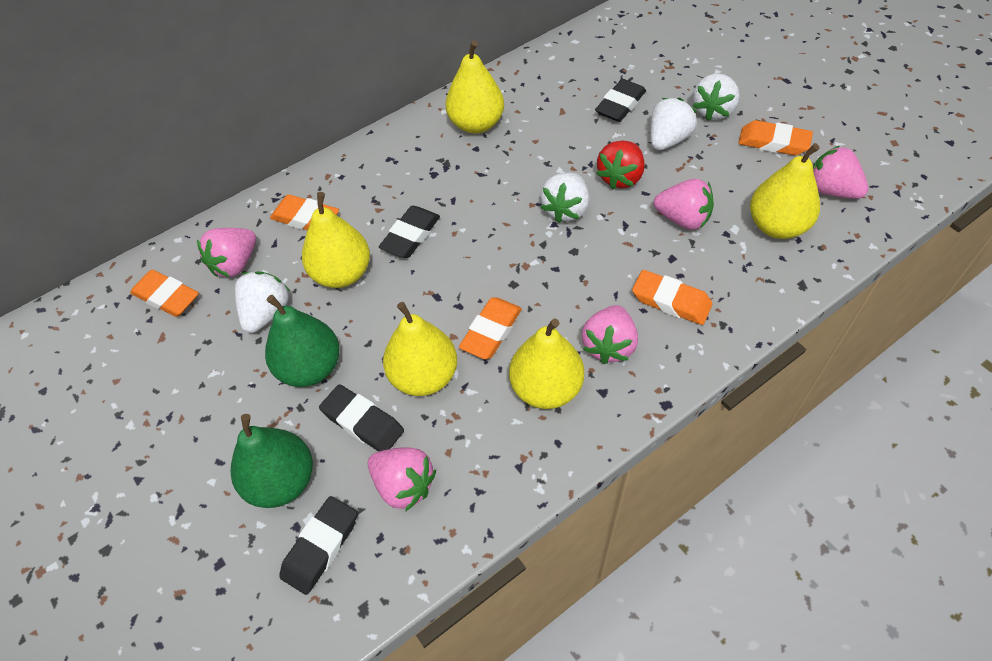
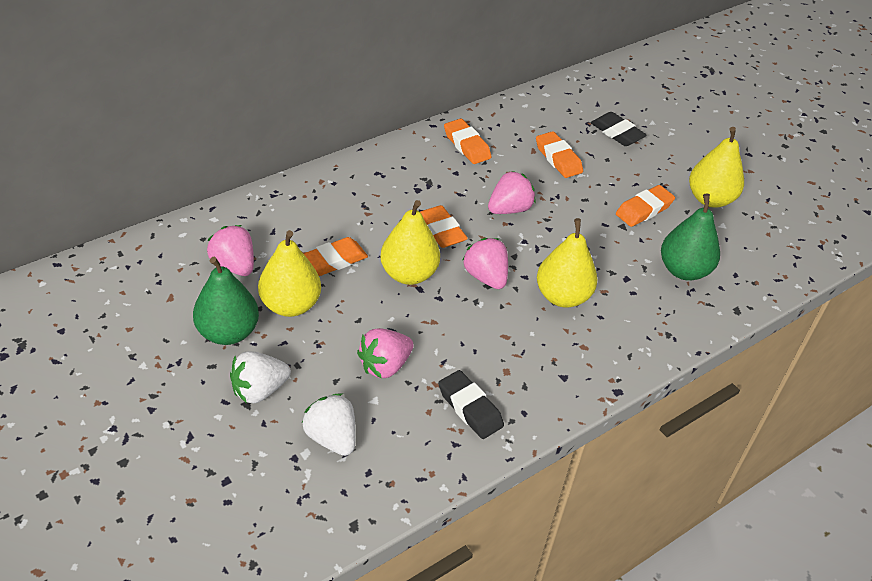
black eraser: 4 -> 2
pink strawberry: 5 -> 4
red strawberry: 1 -> 0
white strawberry: 4 -> 2
yellow pear: 5 -> 4

